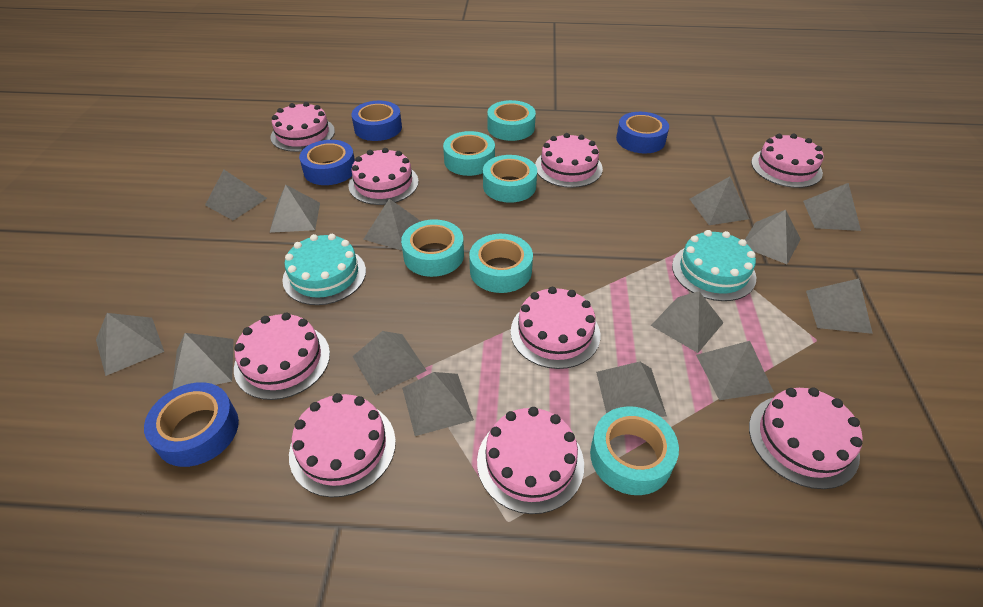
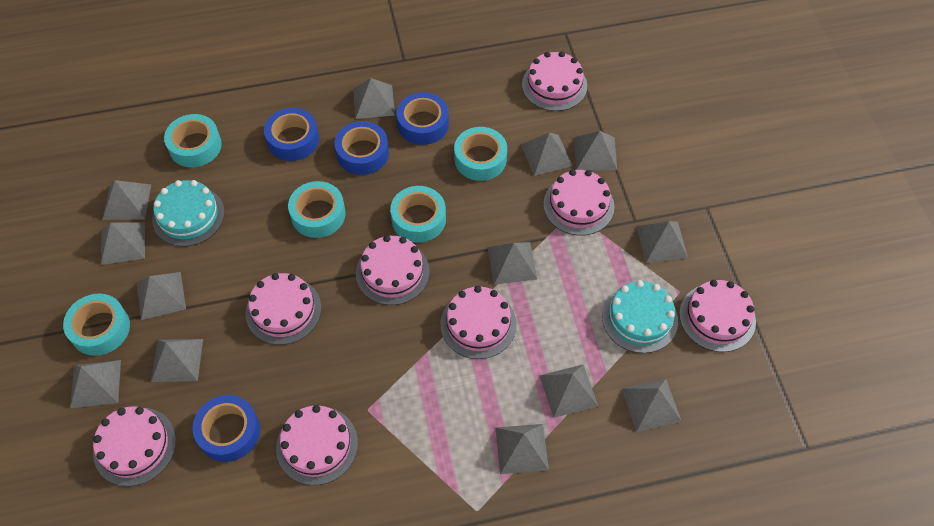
grey pyramid: 14 -> 13
pink cake: 9 -> 8
turquoise tape: 6 -> 5

